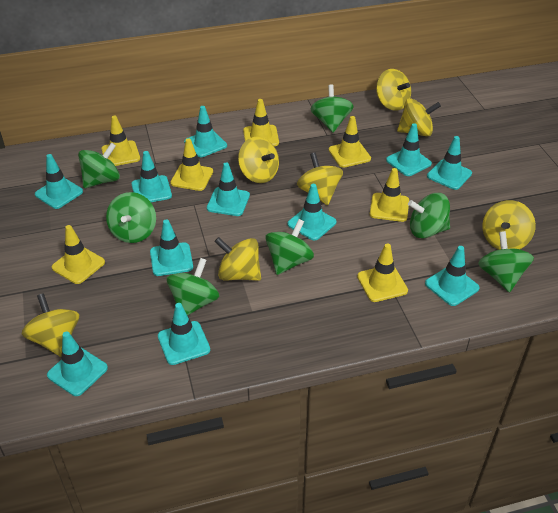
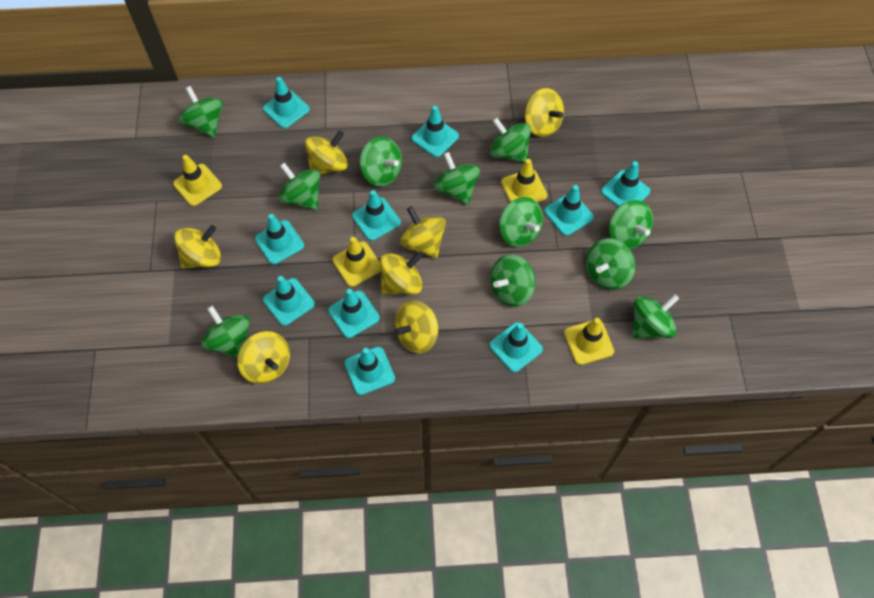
green spinning top: 7 -> 11
turquoise traffic cone: 11 -> 10
yellow traffic cone: 7 -> 4

